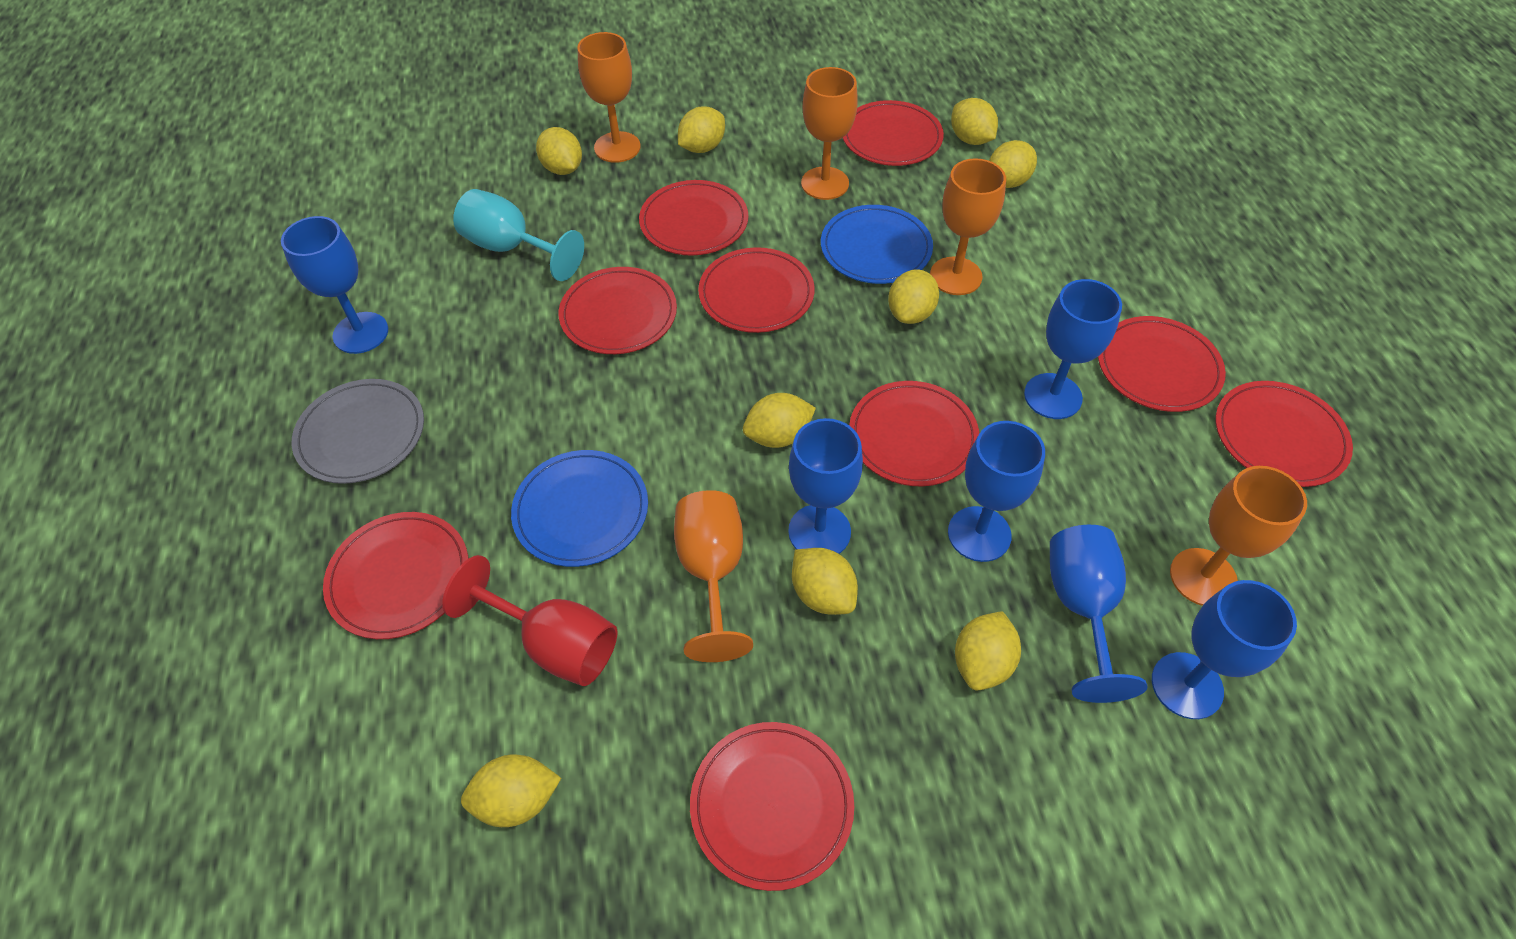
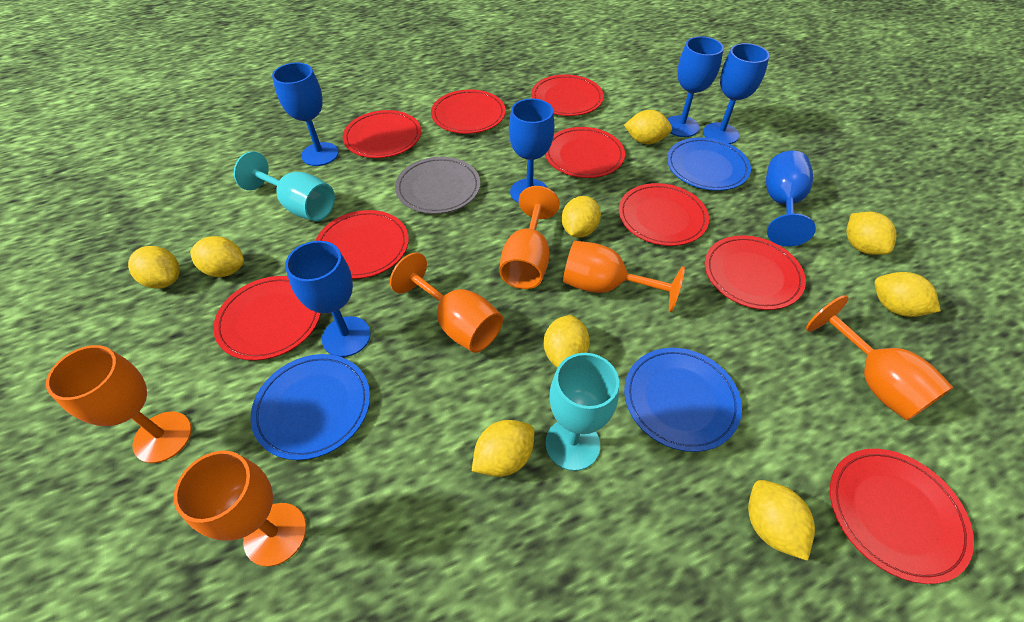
blue plate: 2 -> 3
orange goblet: 5 -> 6
red goblet: 1 -> 0
turquoise goblet: 1 -> 2

